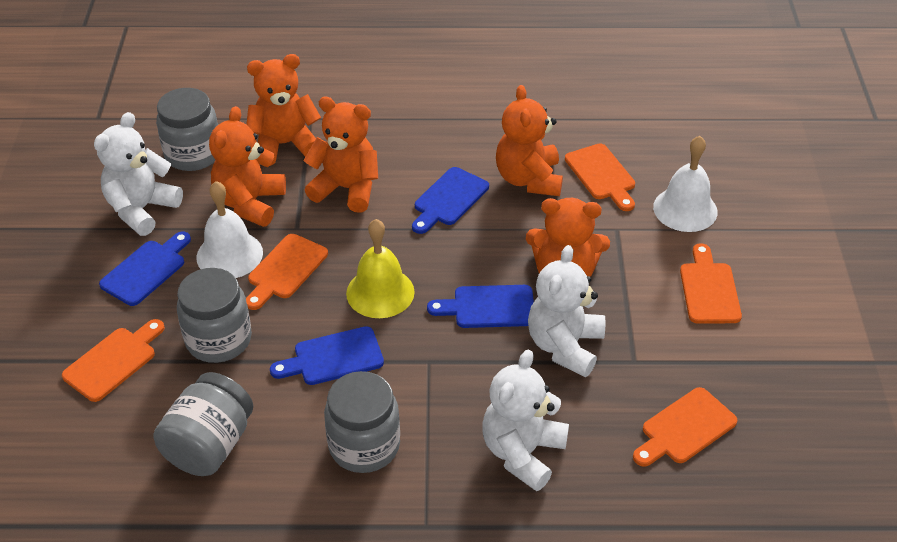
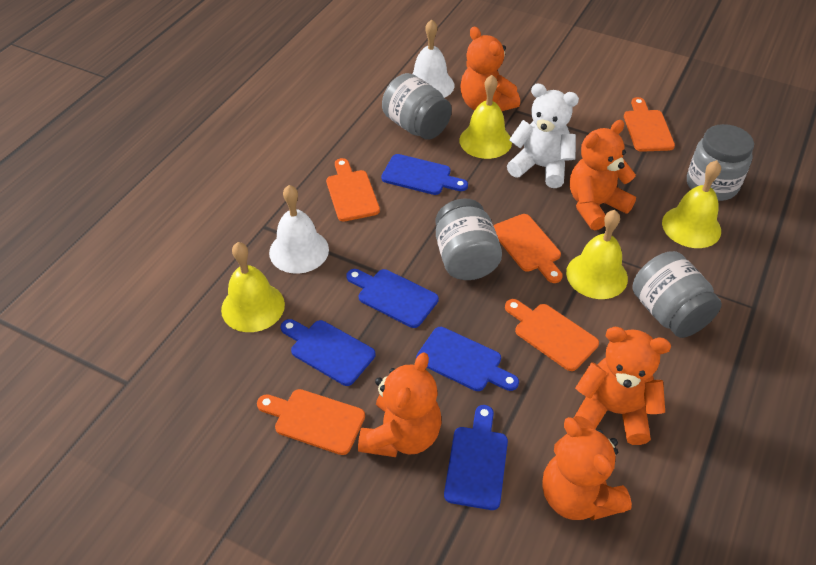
blue cutting board: 4 -> 5
white teddy bear: 3 -> 1
yellow bell: 1 -> 4

